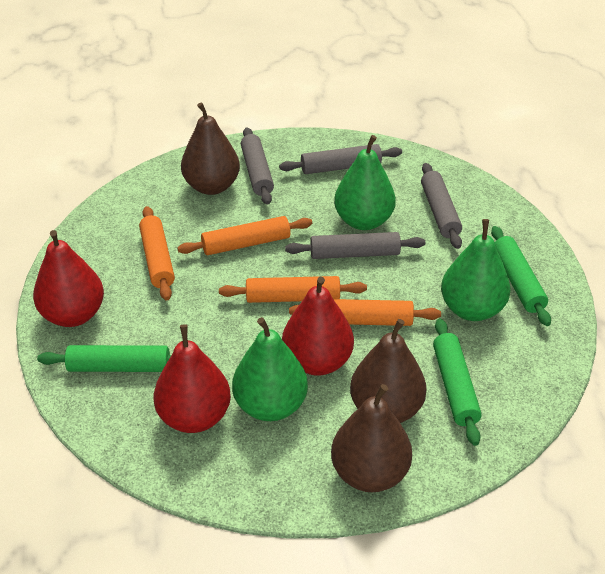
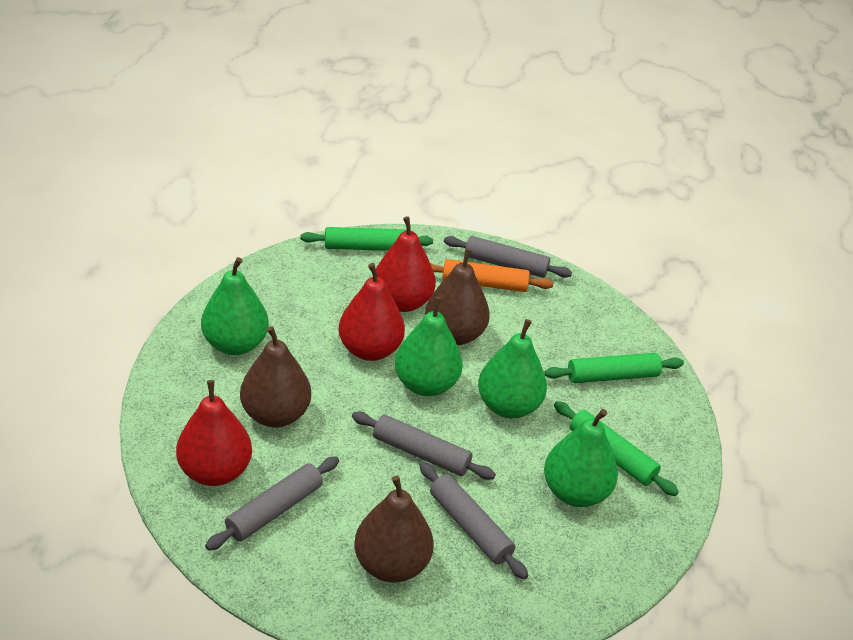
green pear: 3 -> 4
orange rolling pin: 4 -> 1

